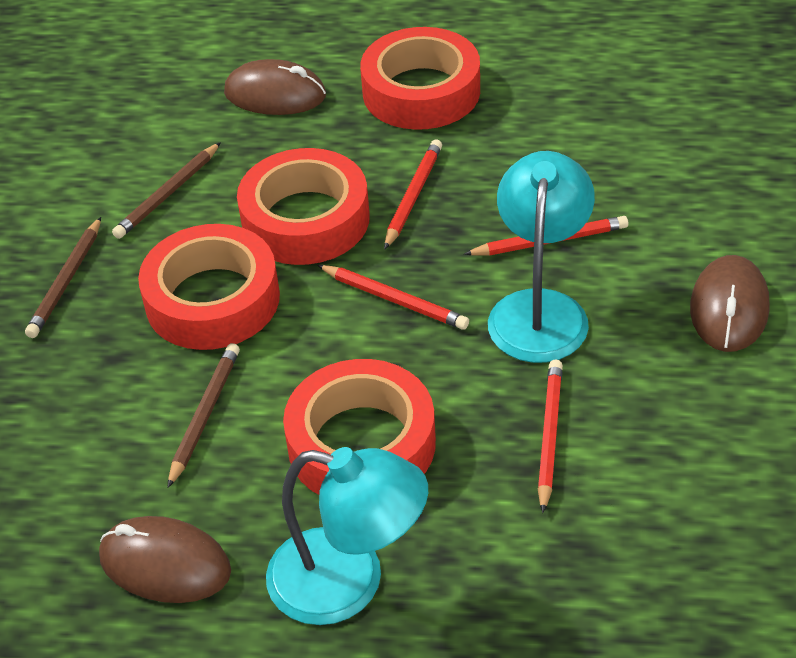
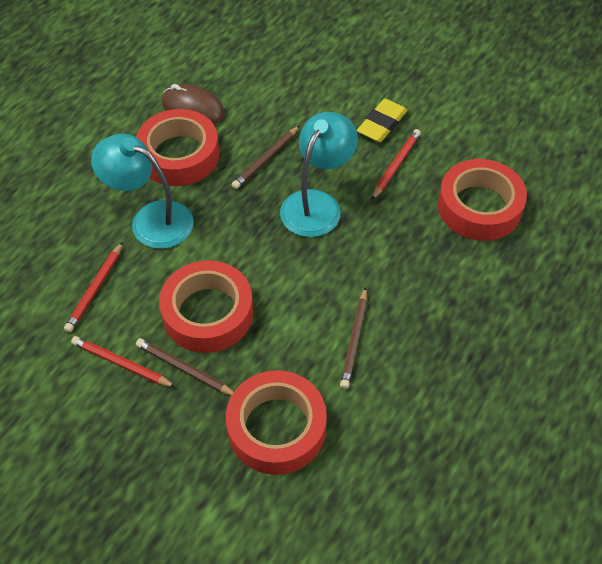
brown mouse: 3 -> 1
red pencil: 4 -> 3
yellow eraser: 0 -> 1

